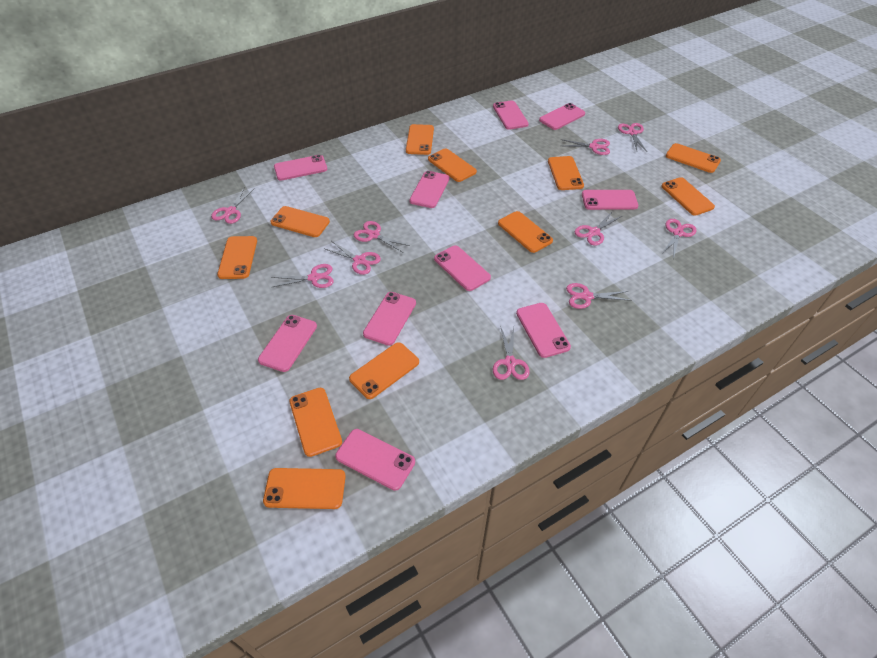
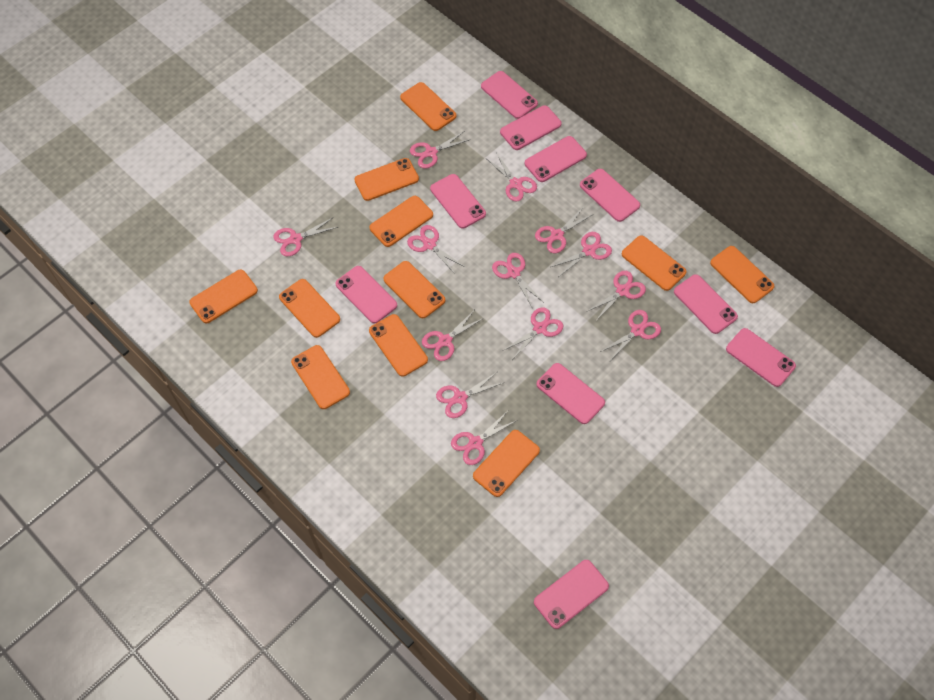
pink scissors: 10 -> 13

